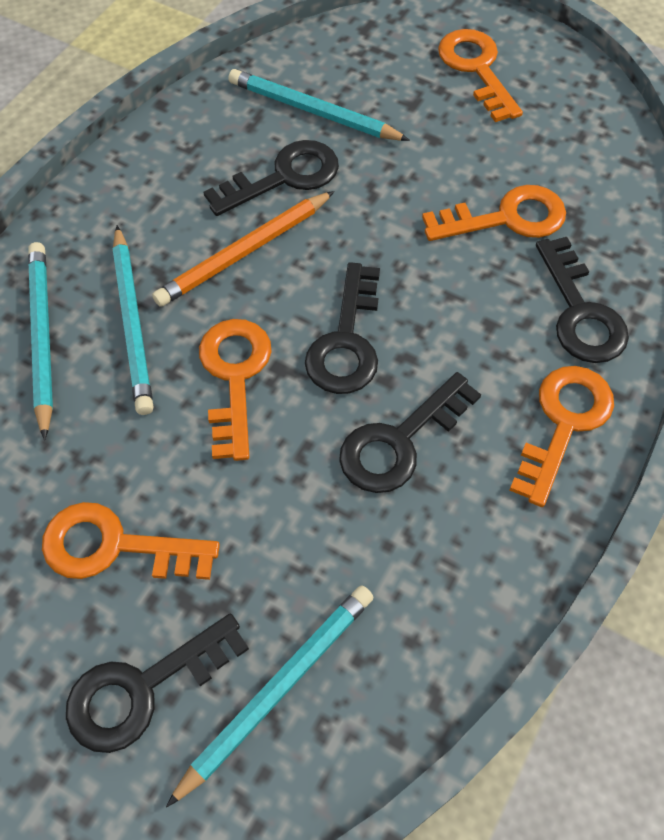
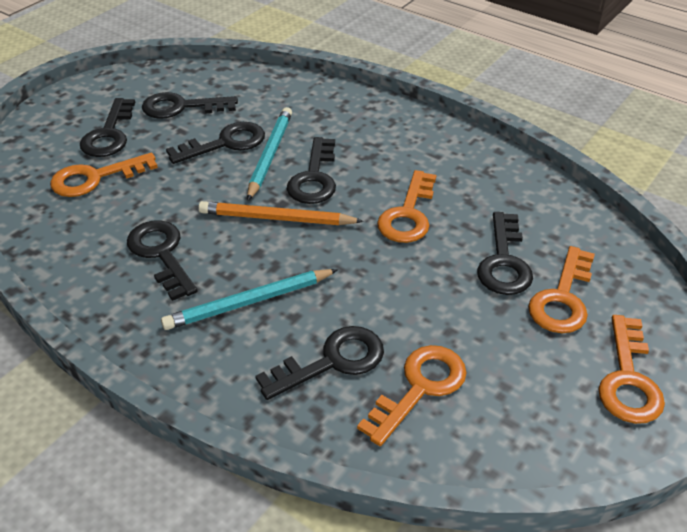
black key: 5 -> 7
turquoise pencil: 4 -> 2

